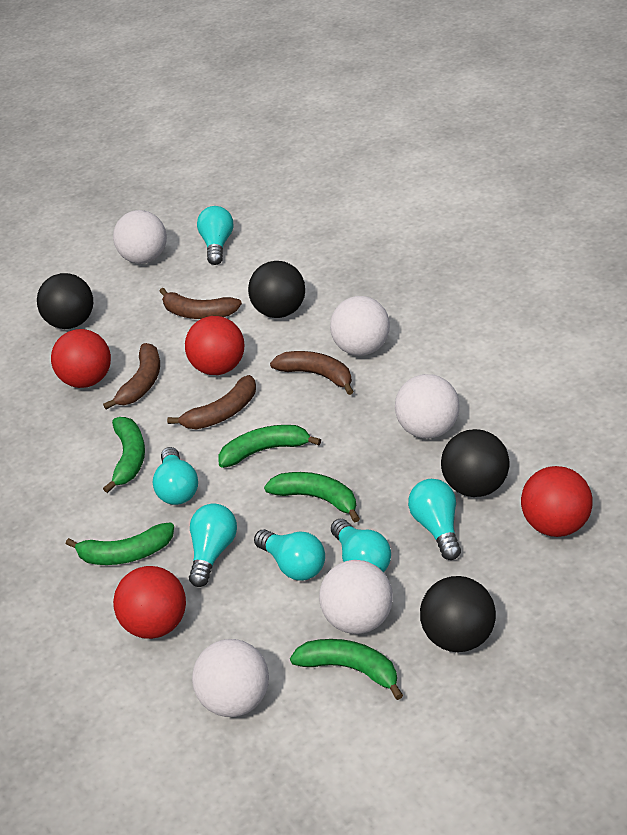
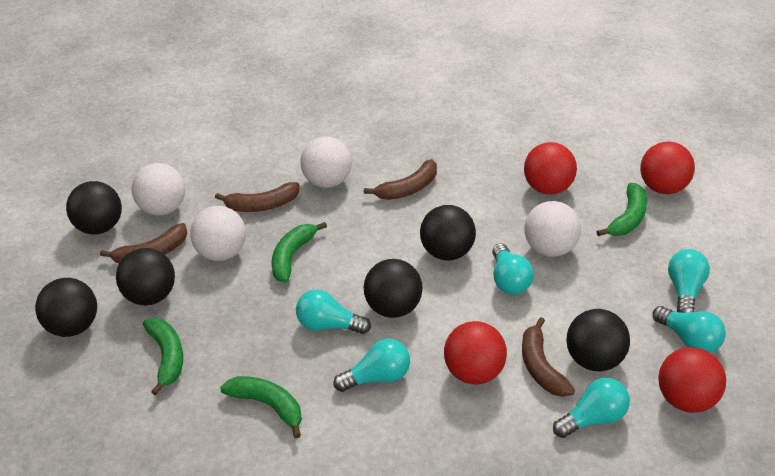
black ball: 4 -> 6
green banana: 5 -> 4
white ball: 5 -> 4

